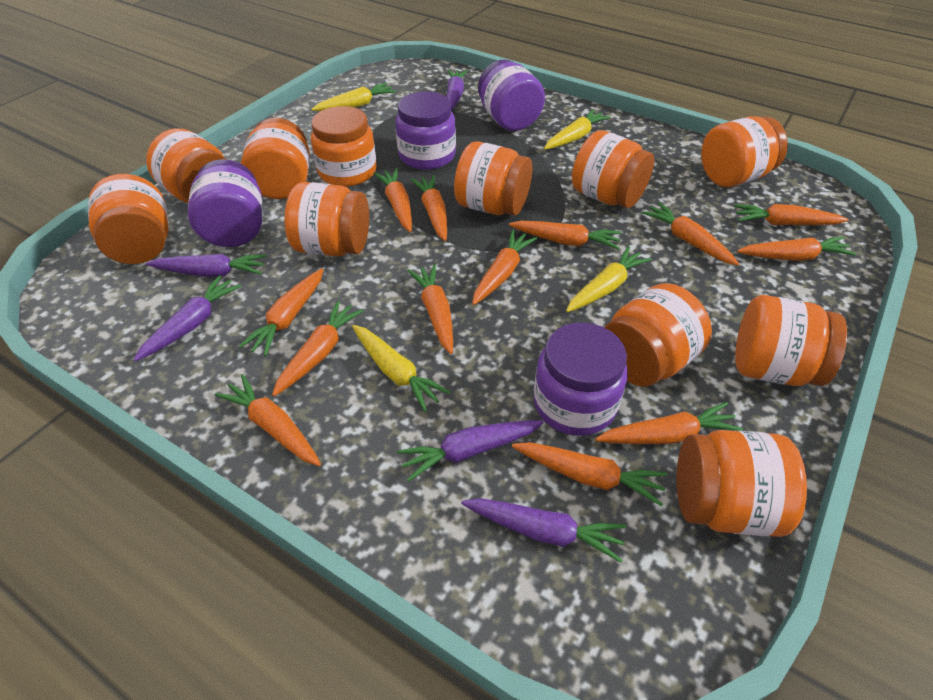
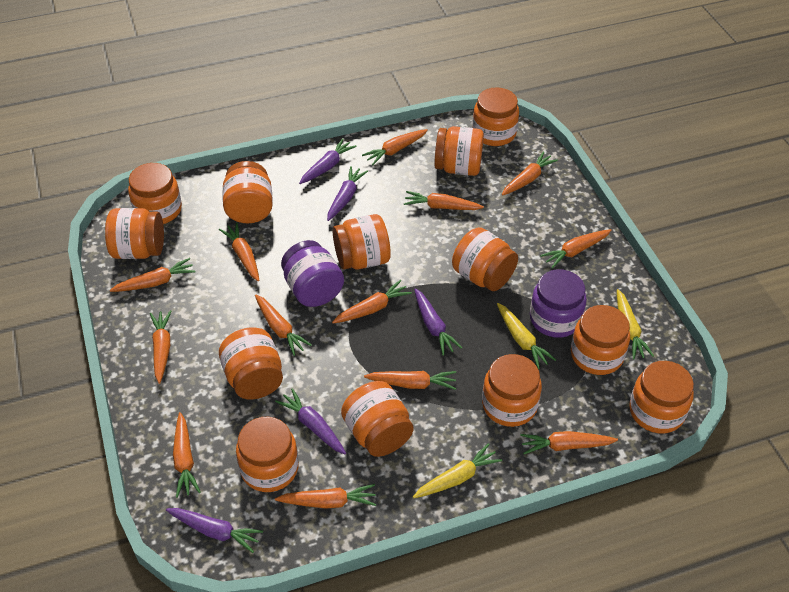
orange jar: 11 -> 13
purple jar: 4 -> 2
yellow carrot: 4 -> 3

